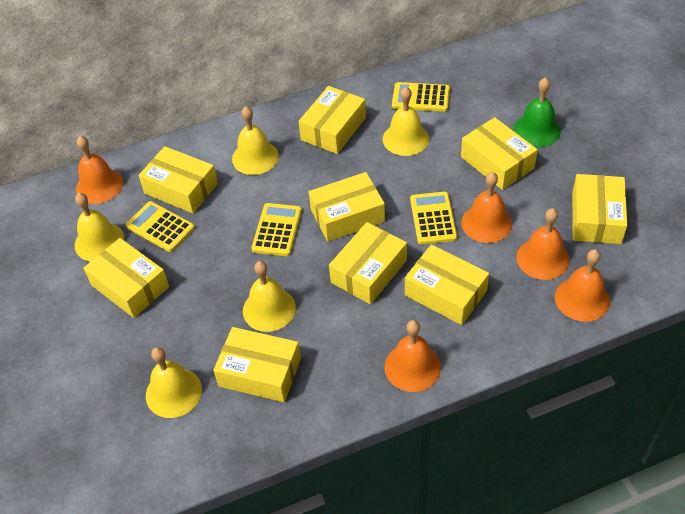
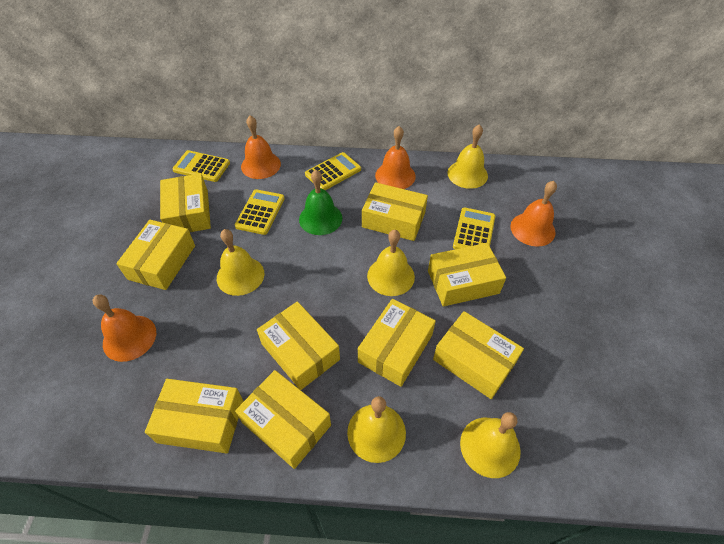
orange bell: 5 -> 4

